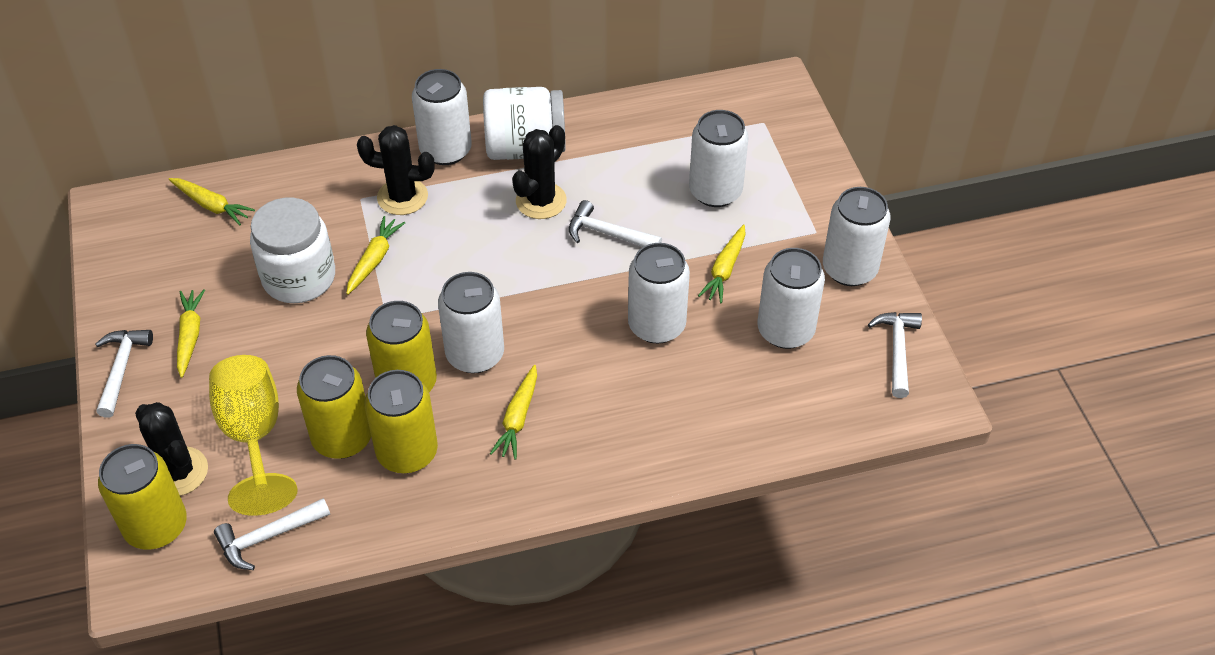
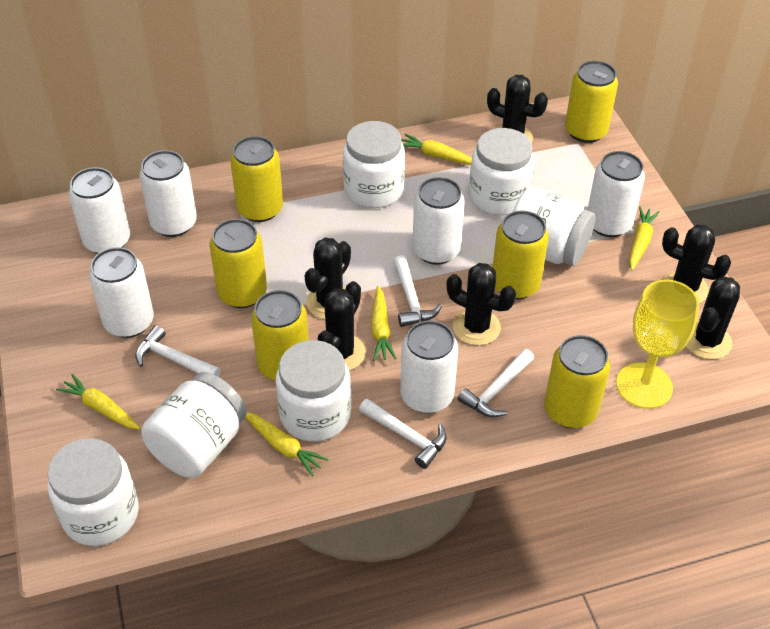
black cactus: 3 -> 6
white jar: 2 -> 6
yellow can: 4 -> 6

